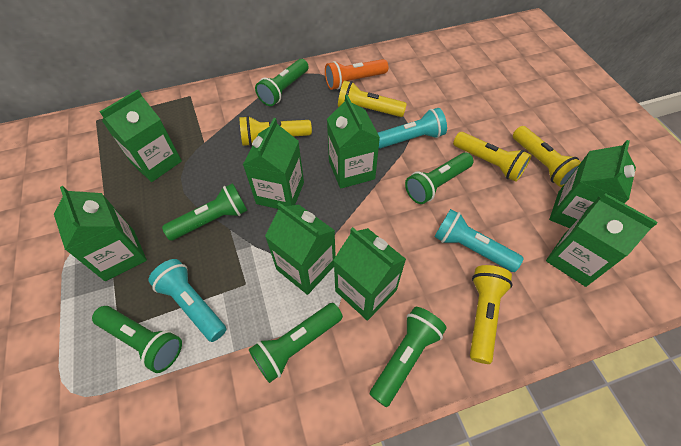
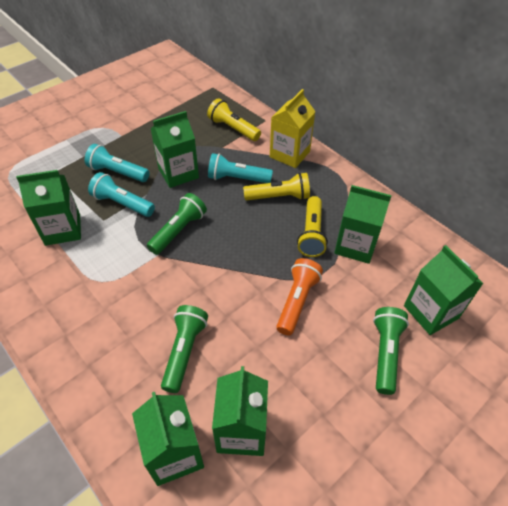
green carton: 8 -> 6
green flashlight: 6 -> 3
yellow carton: 0 -> 1
yellow flashlight: 5 -> 3

